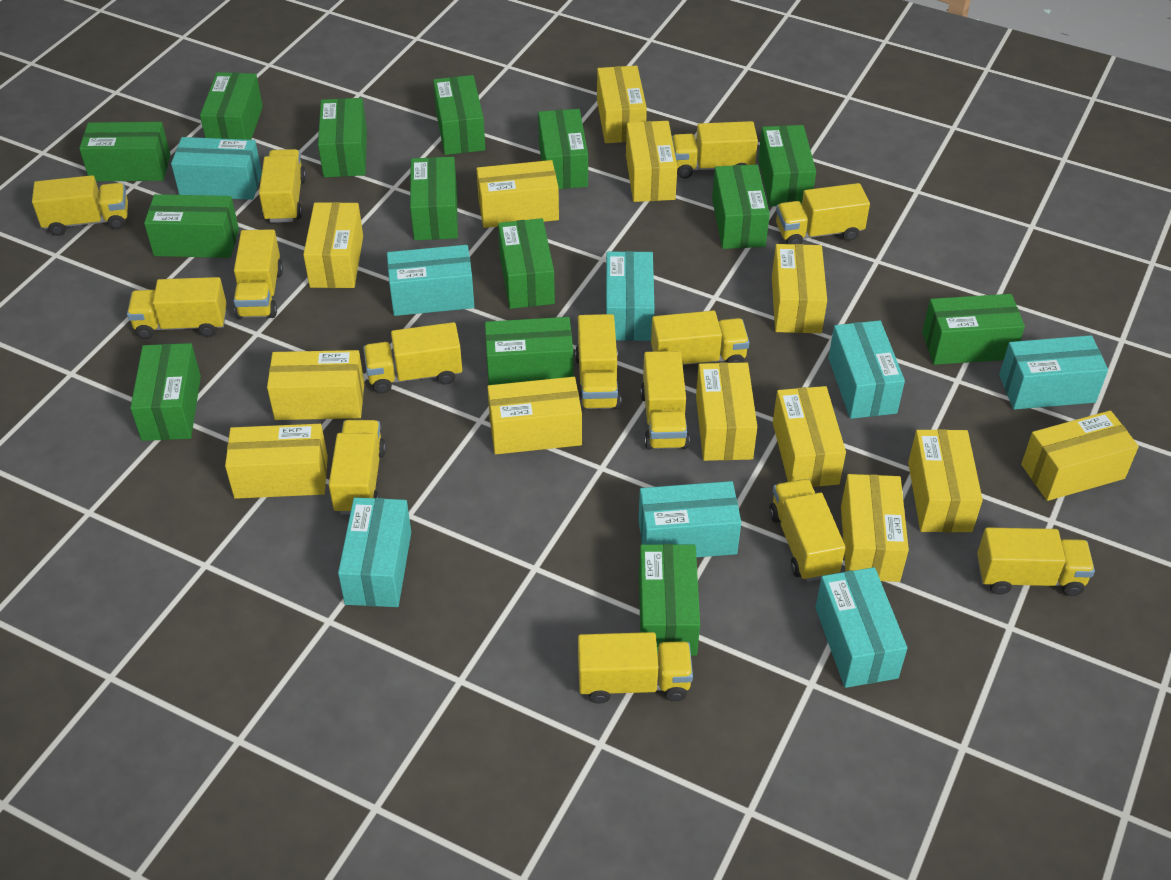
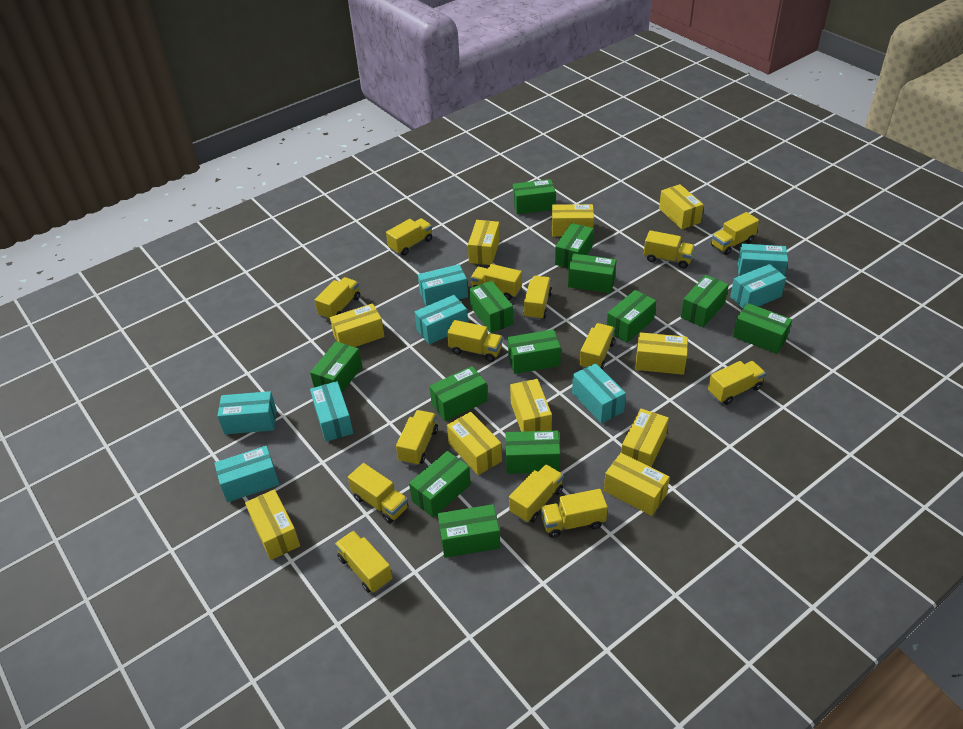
green box: 14 -> 13
yellow box: 13 -> 10

